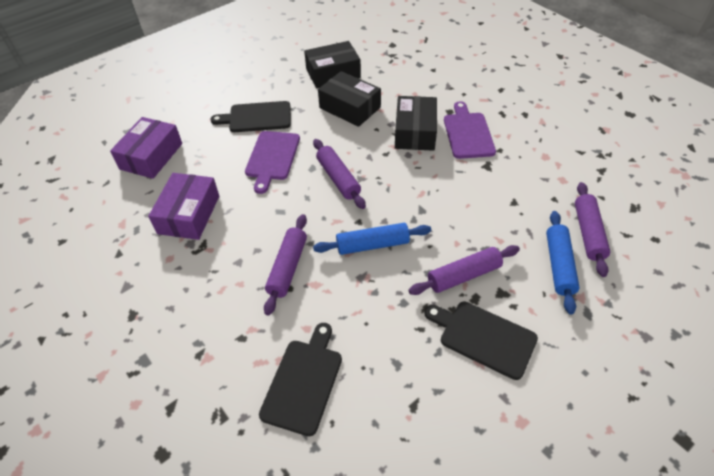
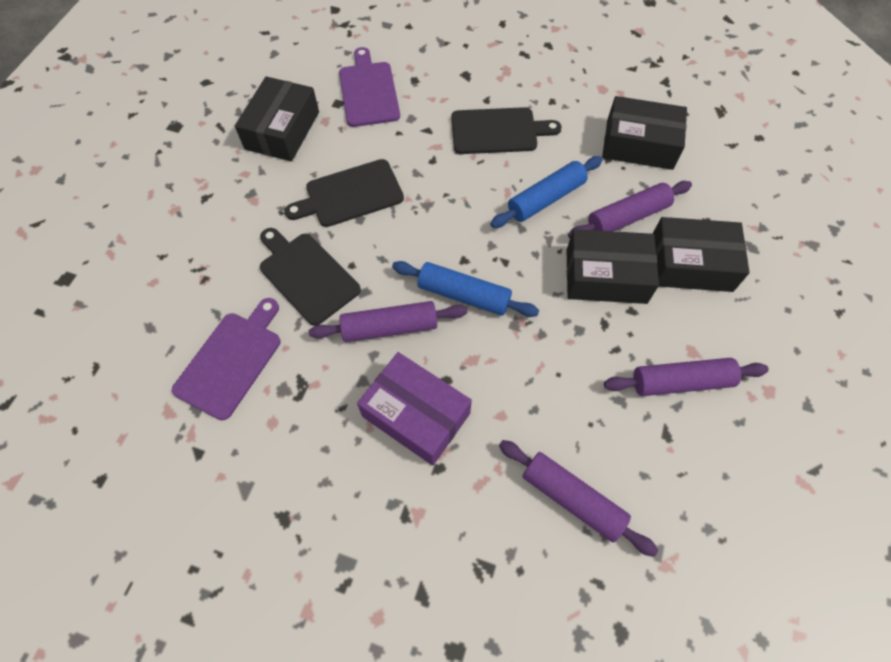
black box: 3 -> 4
purple box: 2 -> 1

